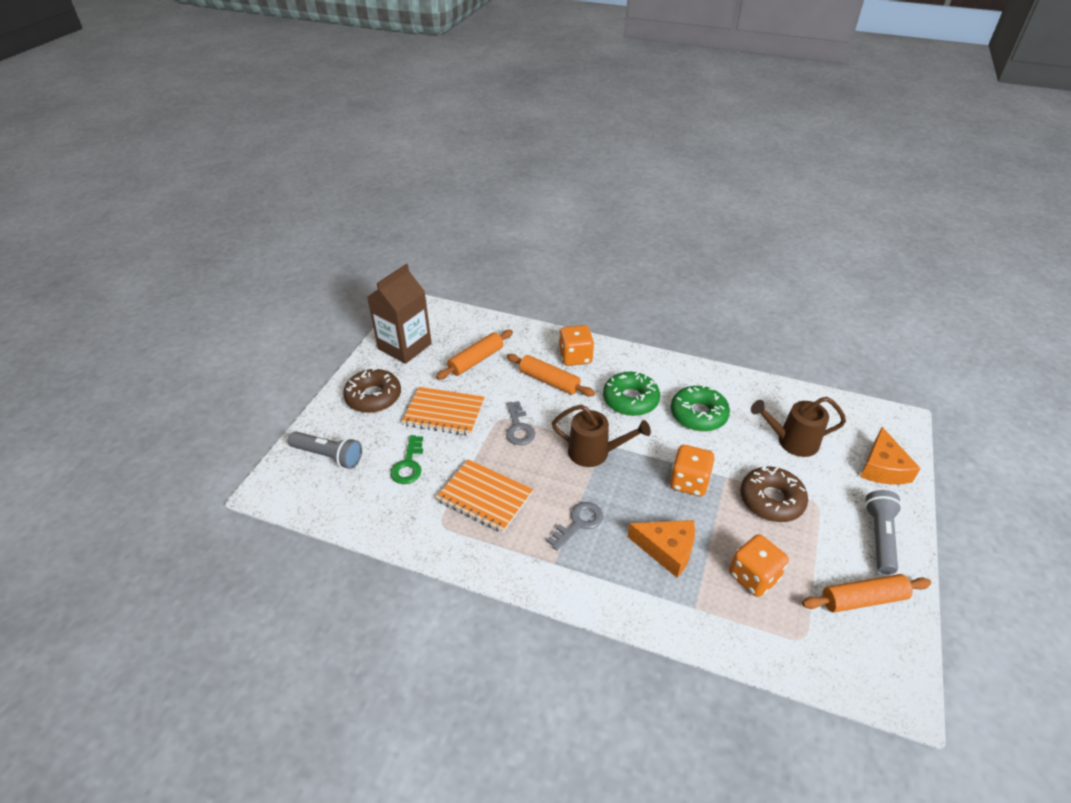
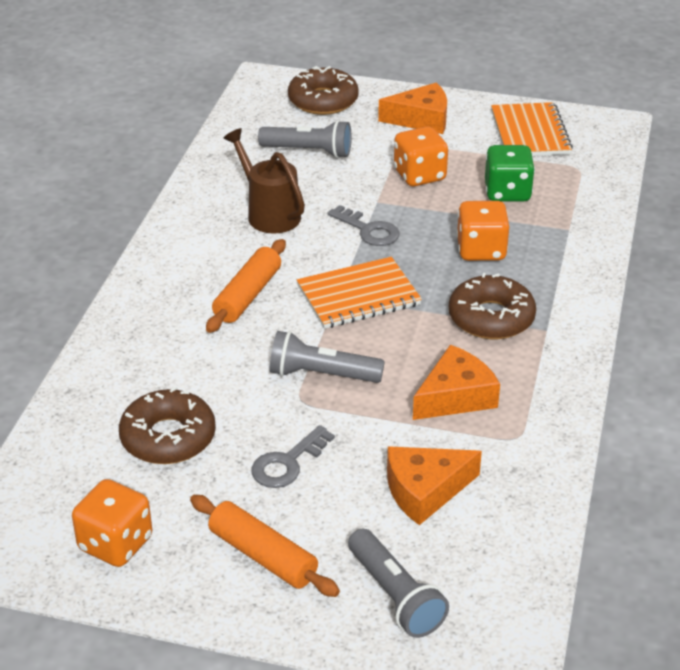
brown carton: 1 -> 0
brown donut: 2 -> 3
brown watering can: 2 -> 1
green dice: 0 -> 1
green donut: 2 -> 0
green key: 1 -> 0
grey flashlight: 2 -> 3
orange cheese: 2 -> 3
orange rolling pin: 3 -> 2

